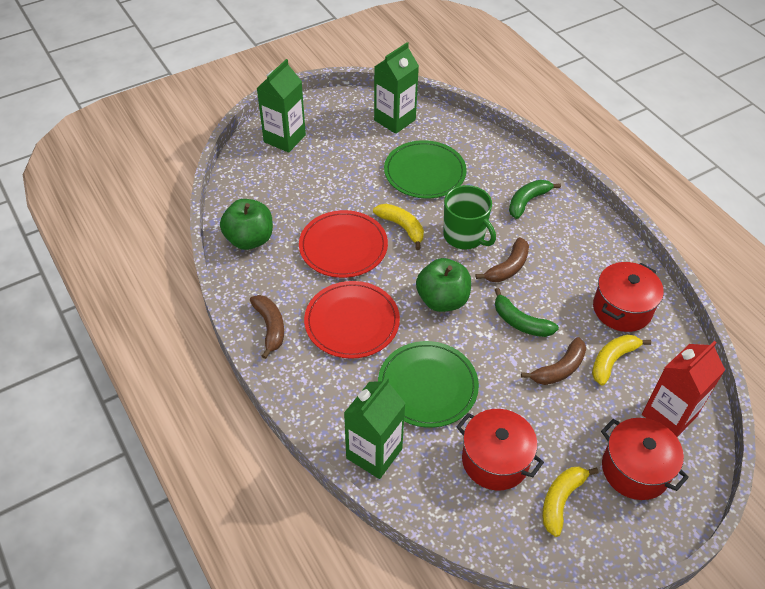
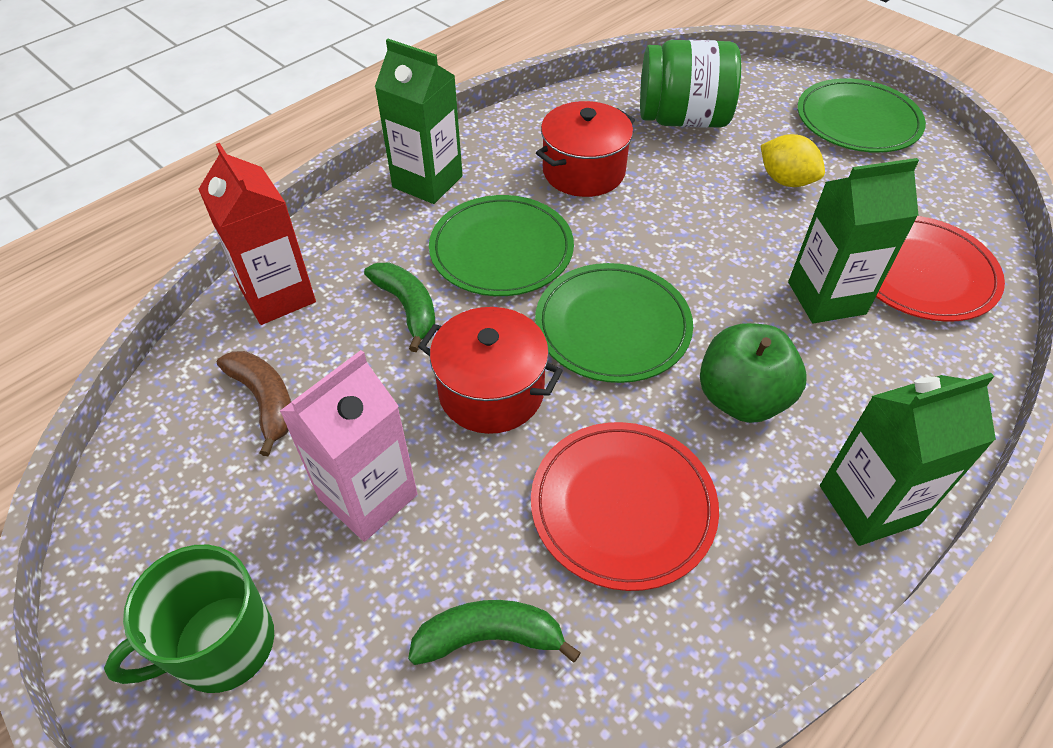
brown banana: 3 -> 1
green apple: 2 -> 1
green jar: 0 -> 1
green plate: 2 -> 3
pink carton: 0 -> 1
red pot: 3 -> 2
yellow banana: 3 -> 0
yellow lemon: 0 -> 1

